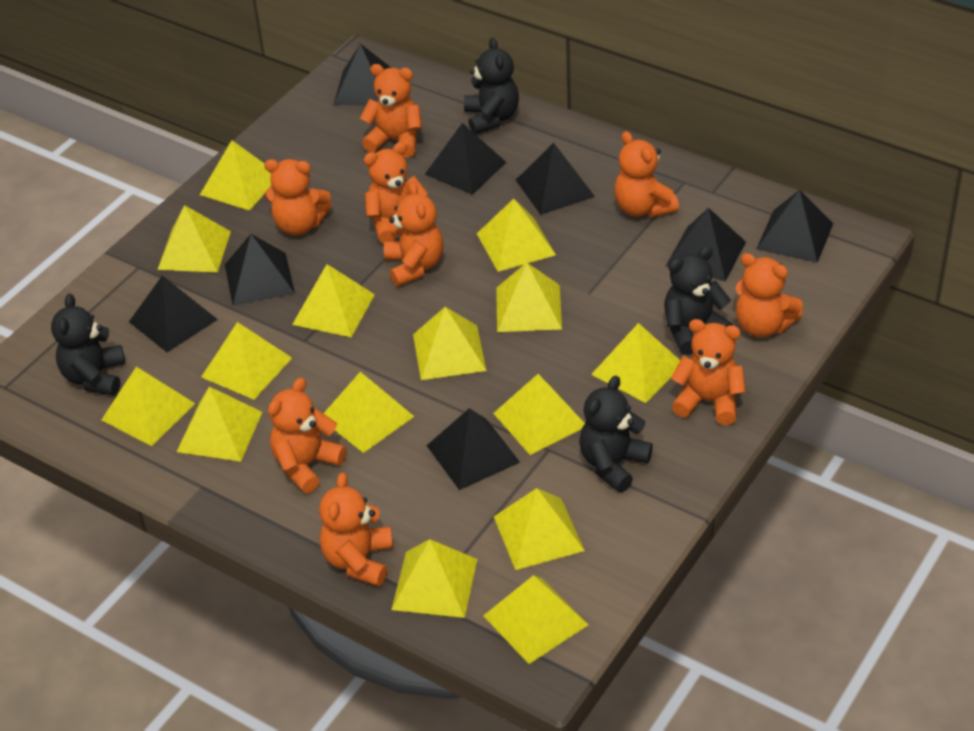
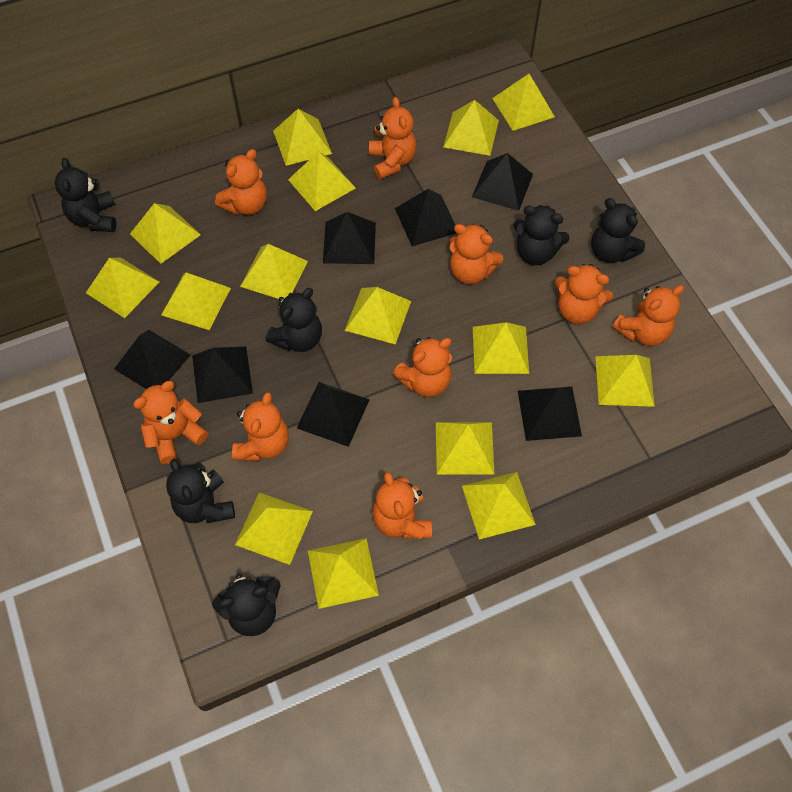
black pyramid: 8 -> 7
black teddy bear: 4 -> 6

